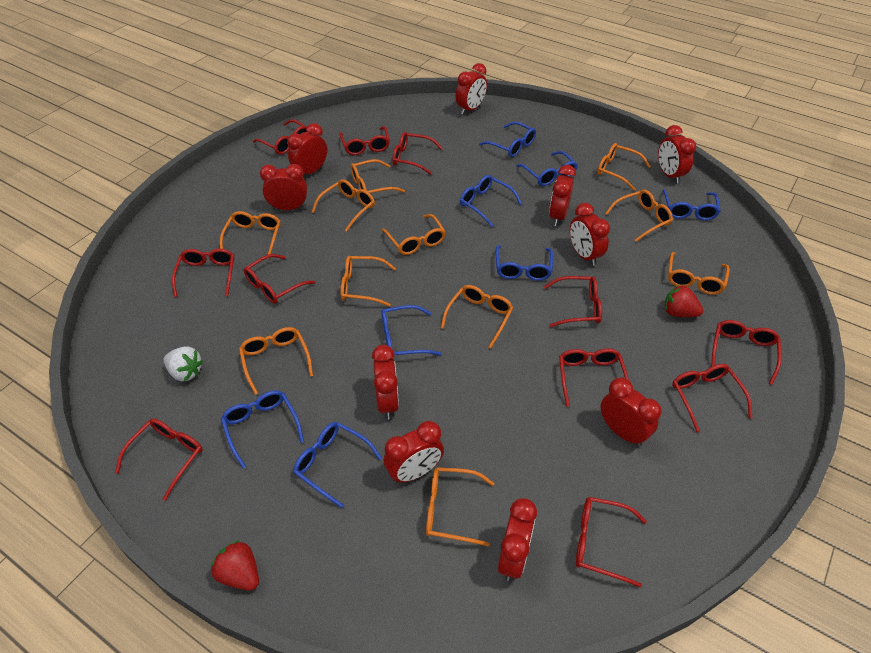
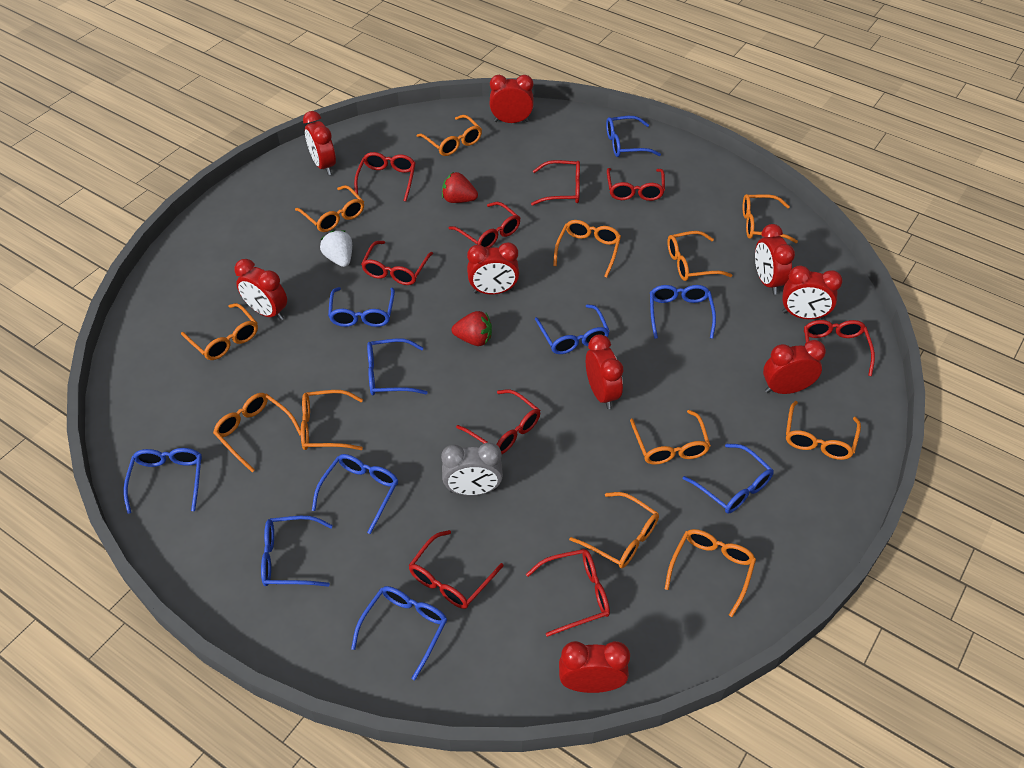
blue glasses: 8 -> 10
grey clock: 0 -> 1
orange glasses: 11 -> 12
red clock: 10 -> 9
red glasses: 11 -> 9

